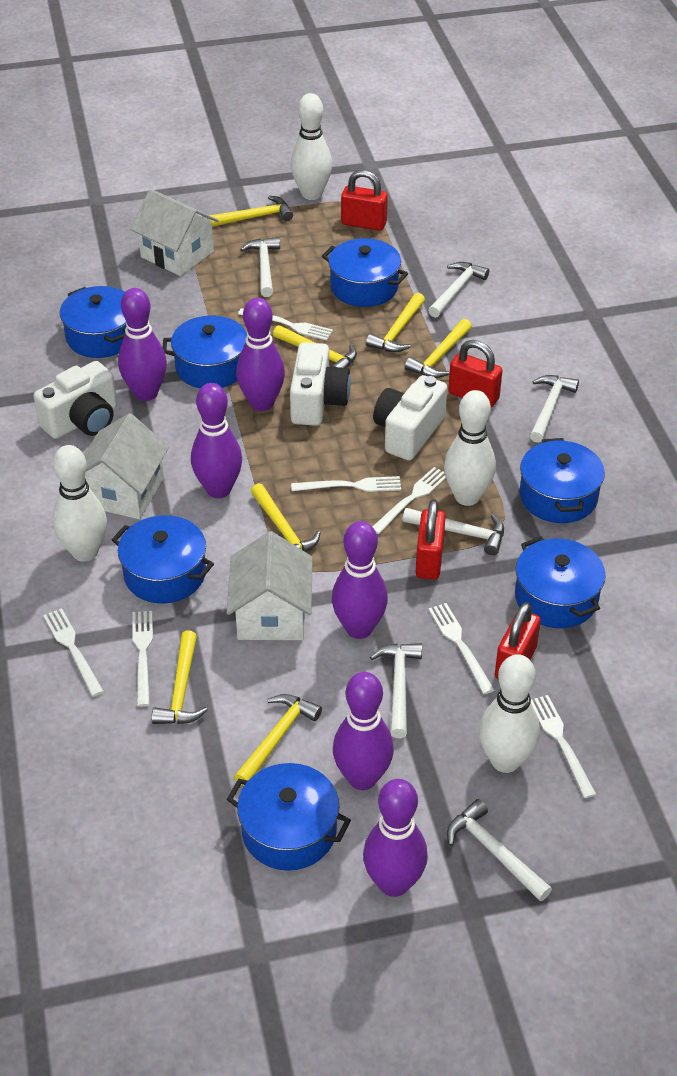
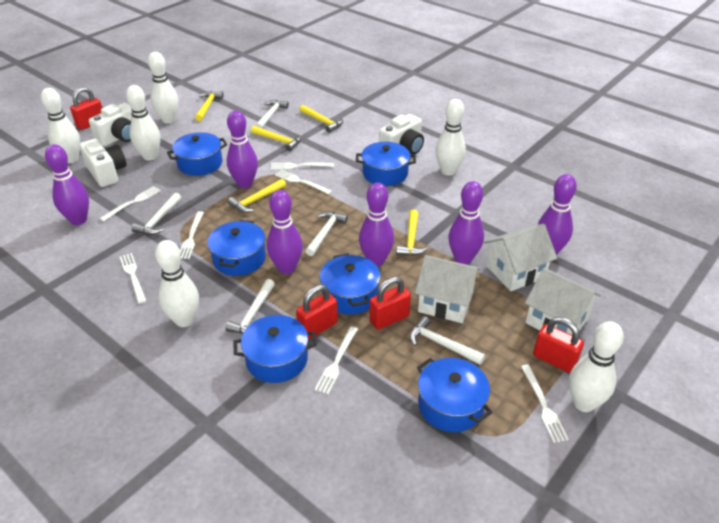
blue pot: 7 -> 6
white bowling pin: 4 -> 6
white hammer: 6 -> 5
yellow hammer: 7 -> 5

